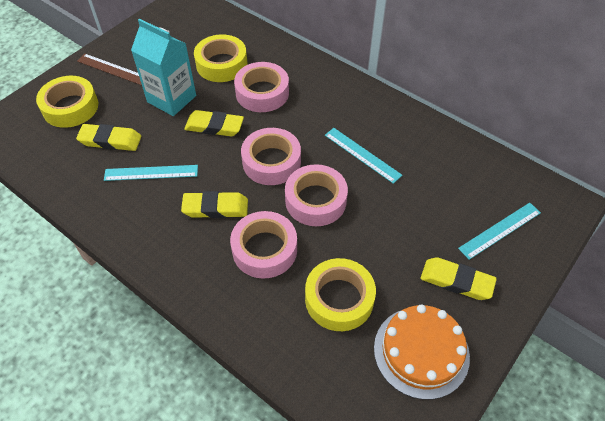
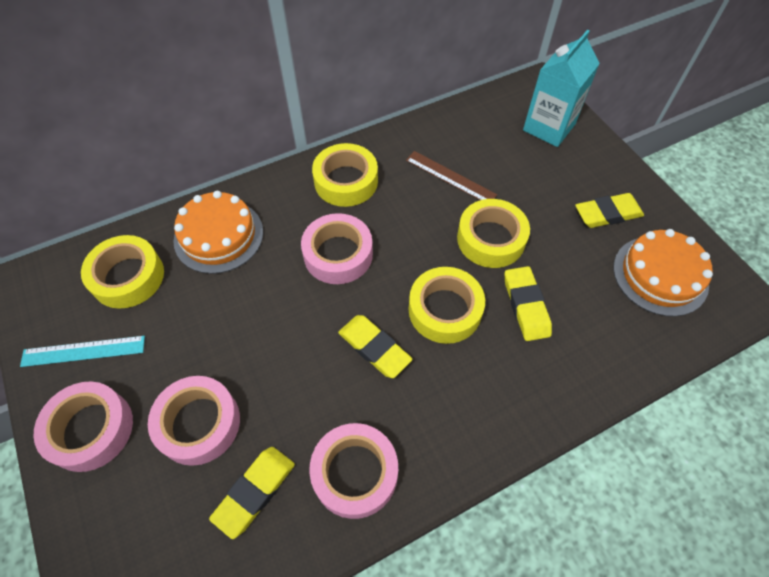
orange cake: 1 -> 2
turquoise ruler: 3 -> 1
yellow tape: 3 -> 4

